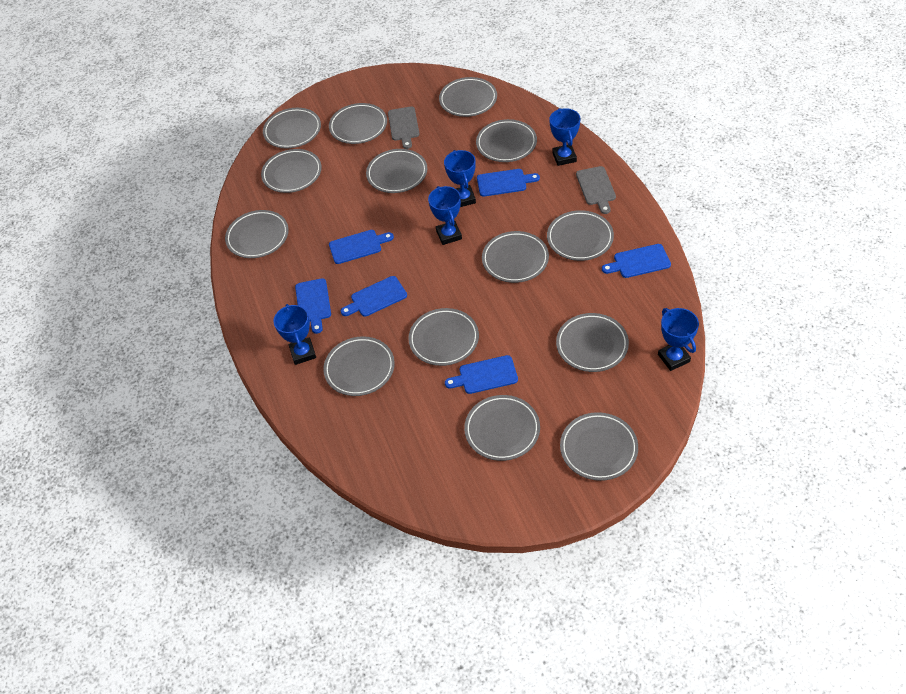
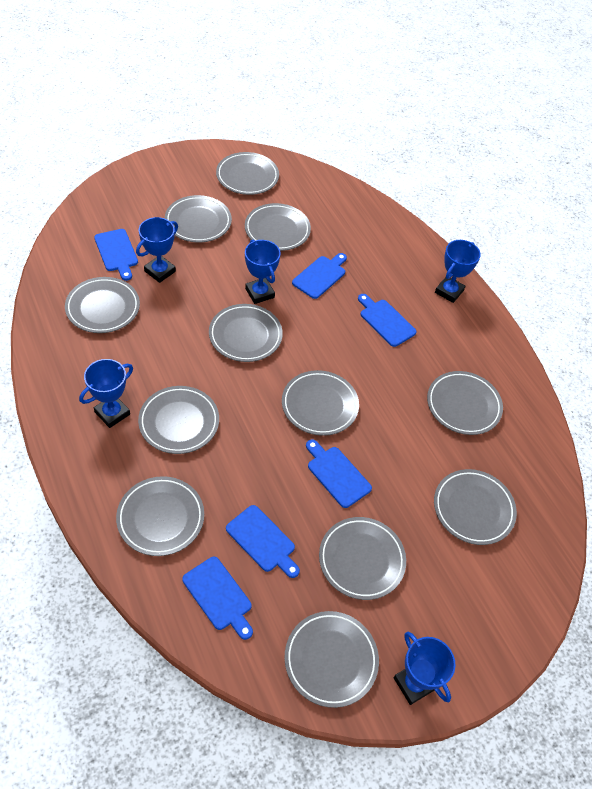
grey cutting board: 2 -> 0
grey plate: 14 -> 12

